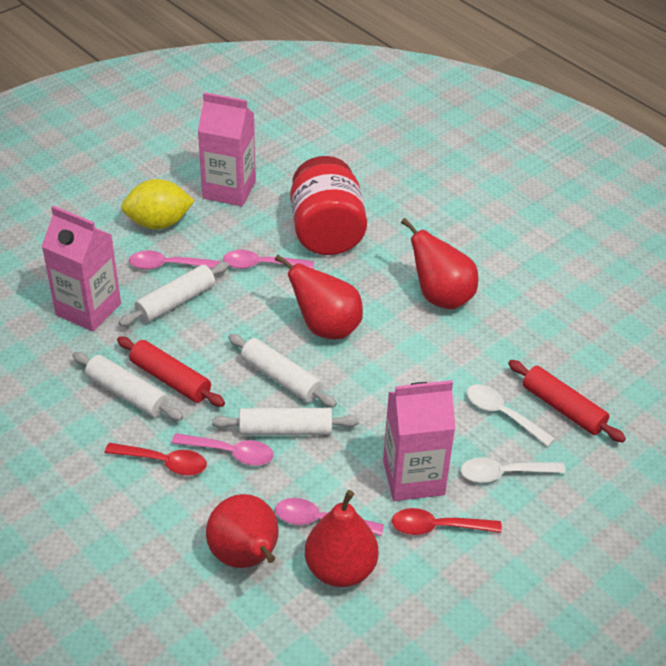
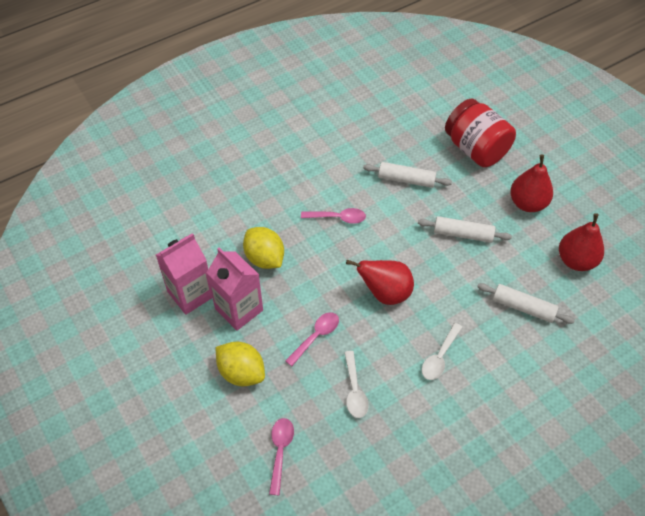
pink carton: 3 -> 2
pink spoon: 4 -> 3
red pear: 4 -> 3
red rolling pin: 2 -> 0
red spoon: 2 -> 0
white rolling pin: 4 -> 3
yellow lemon: 1 -> 2

